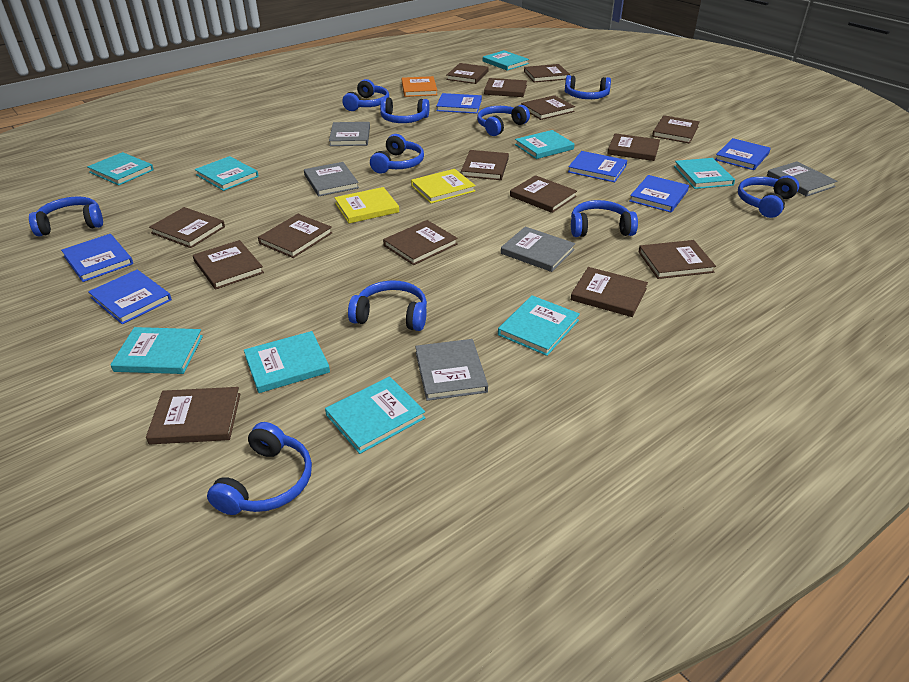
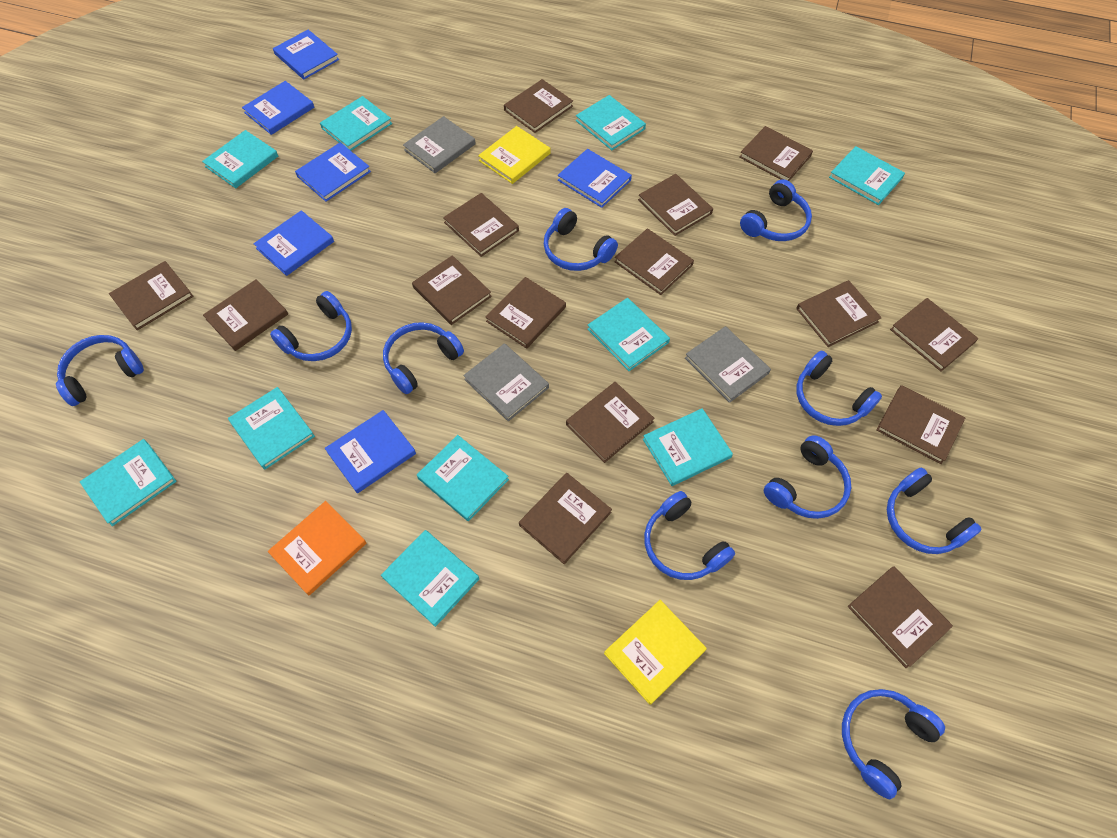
grey book: 5 -> 3
turquoise book: 9 -> 10

